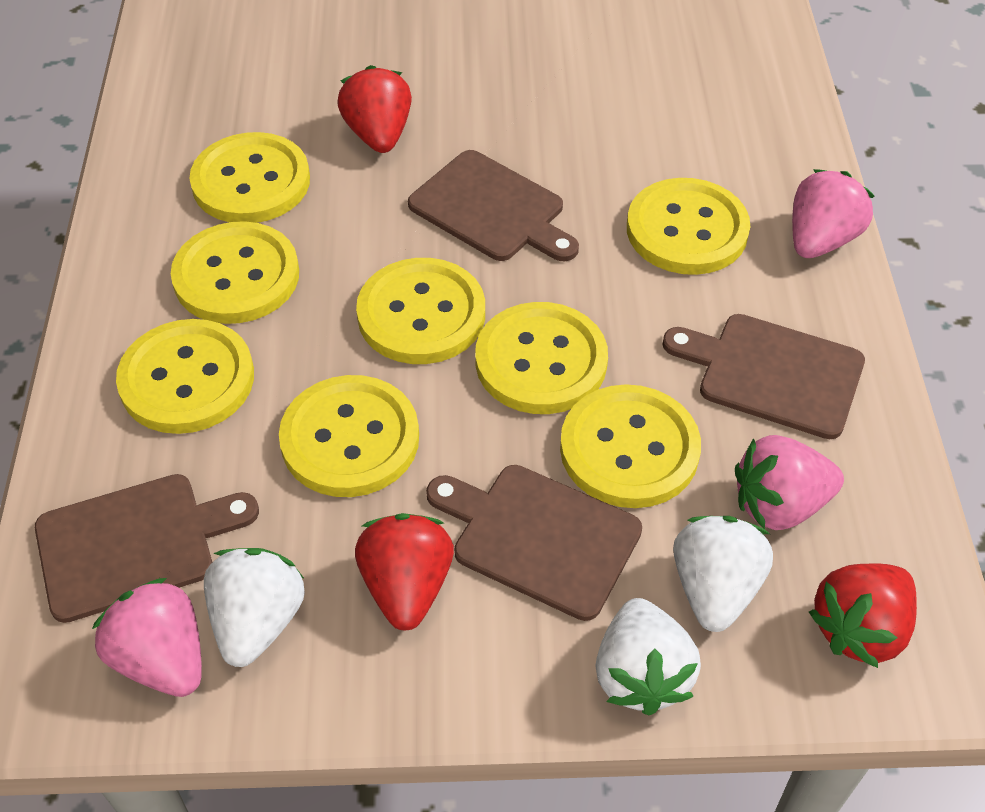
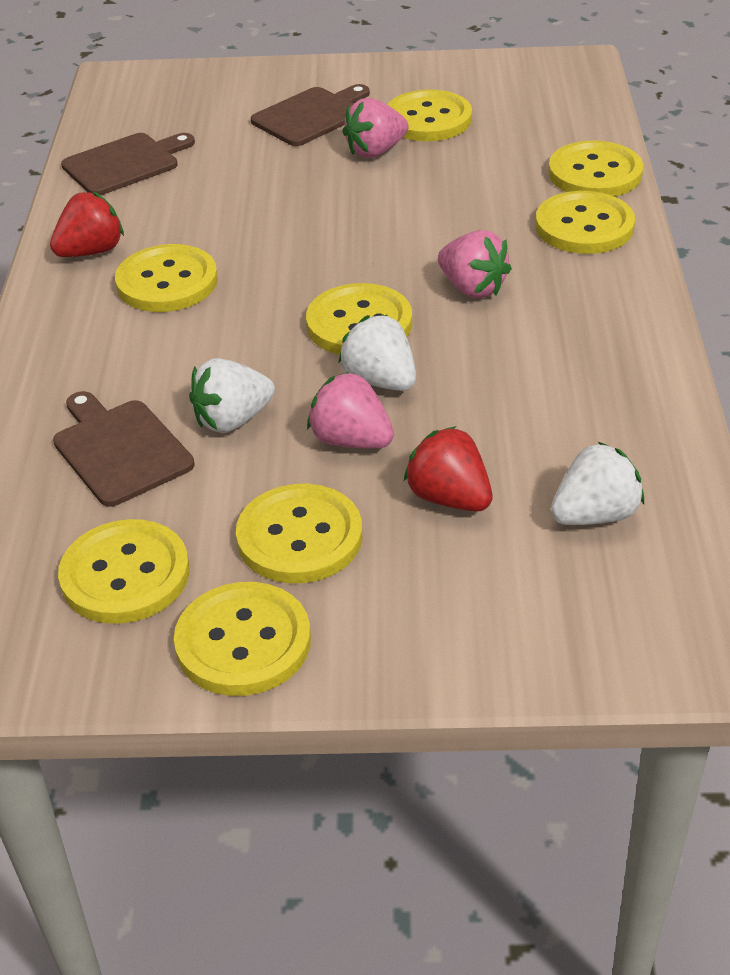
brown cutting board: 4 -> 3
red strawberry: 3 -> 2

